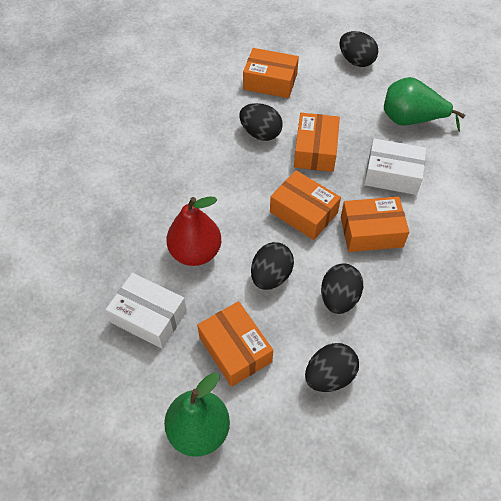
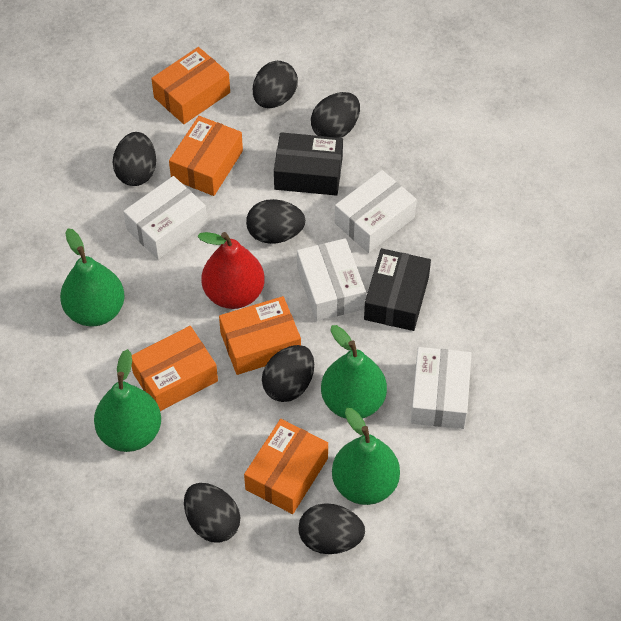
black box: 0 -> 2
black egg: 5 -> 7
green pear: 2 -> 4
white box: 2 -> 4

